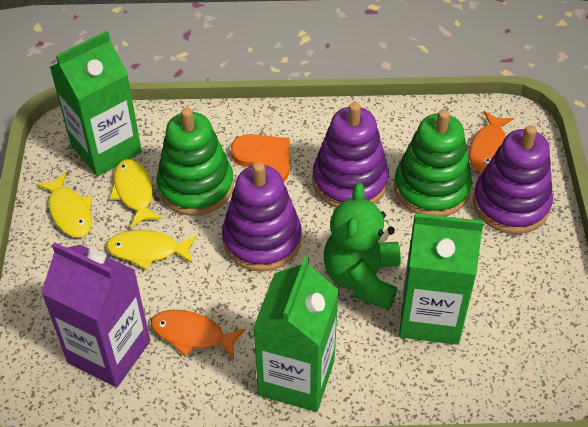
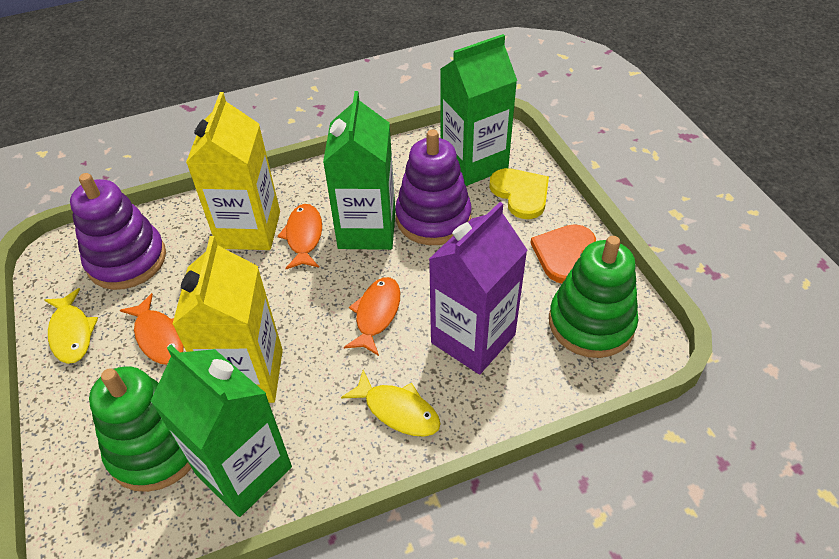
green teddy bear: 1 -> 0
orange fish: 2 -> 3
purple stacking toy: 3 -> 2
yellow carton: 0 -> 2
yellow fish: 3 -> 2
yellow heart: 0 -> 1

